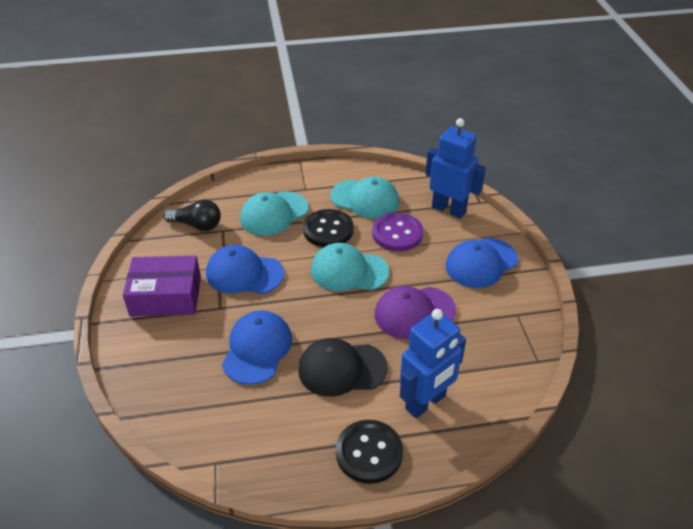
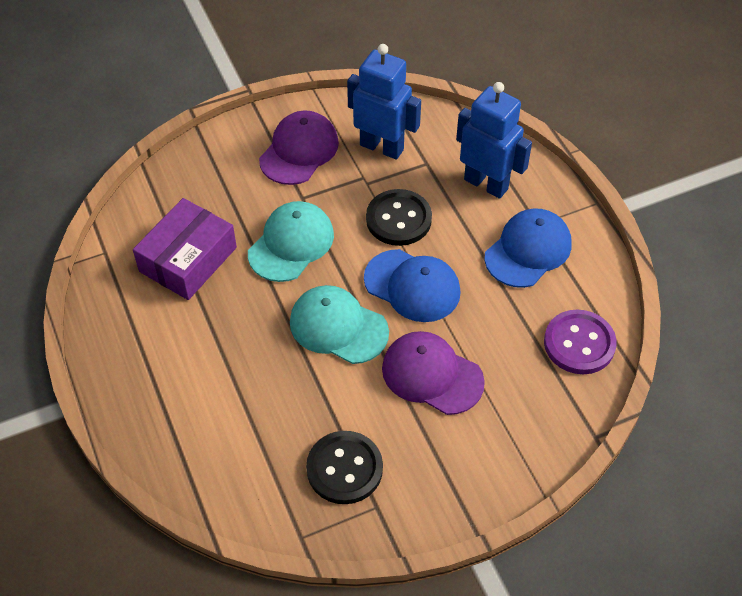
black cap: 1 -> 0
black light bulb: 1 -> 0
blue cap: 3 -> 2
purple cap: 1 -> 2
turquoise cap: 3 -> 2

